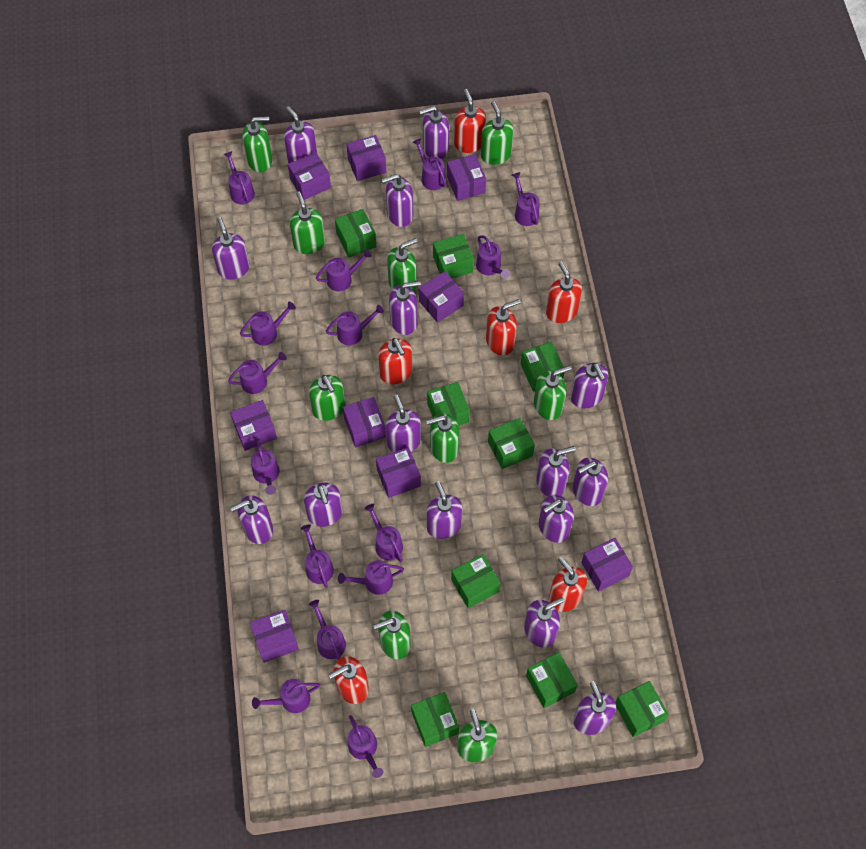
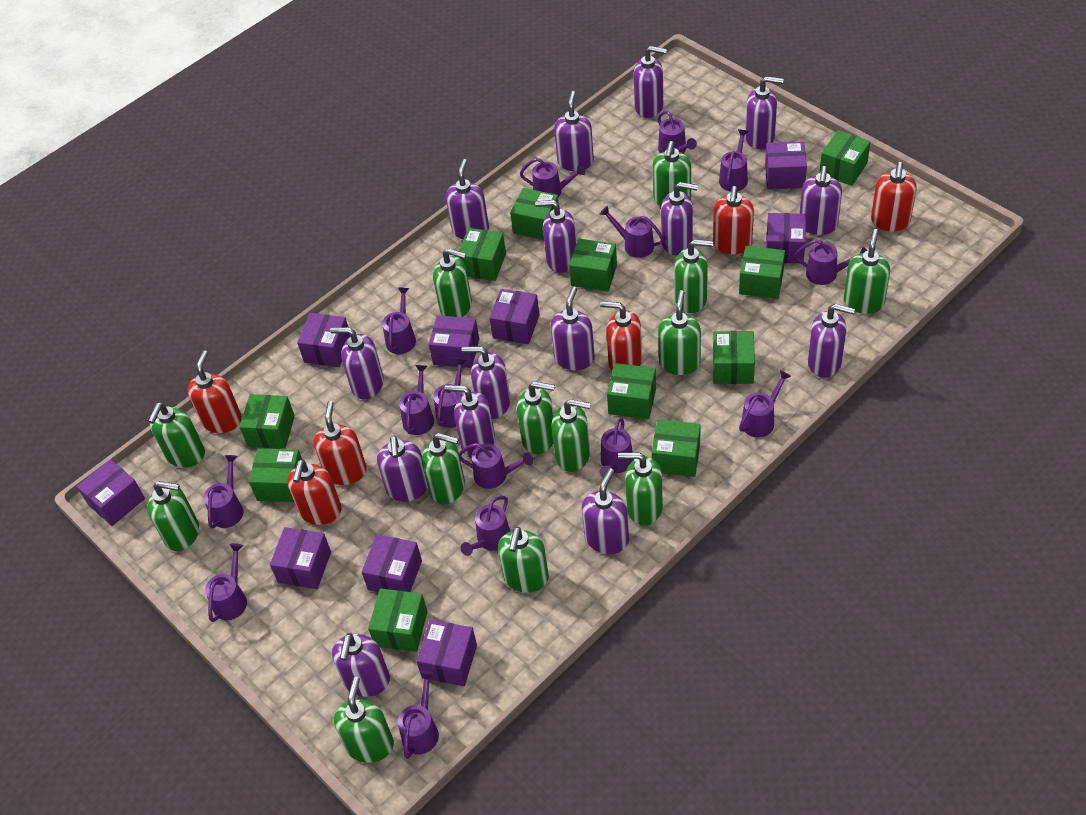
green box: 9 -> 11
green soap dispenser: 9 -> 13

